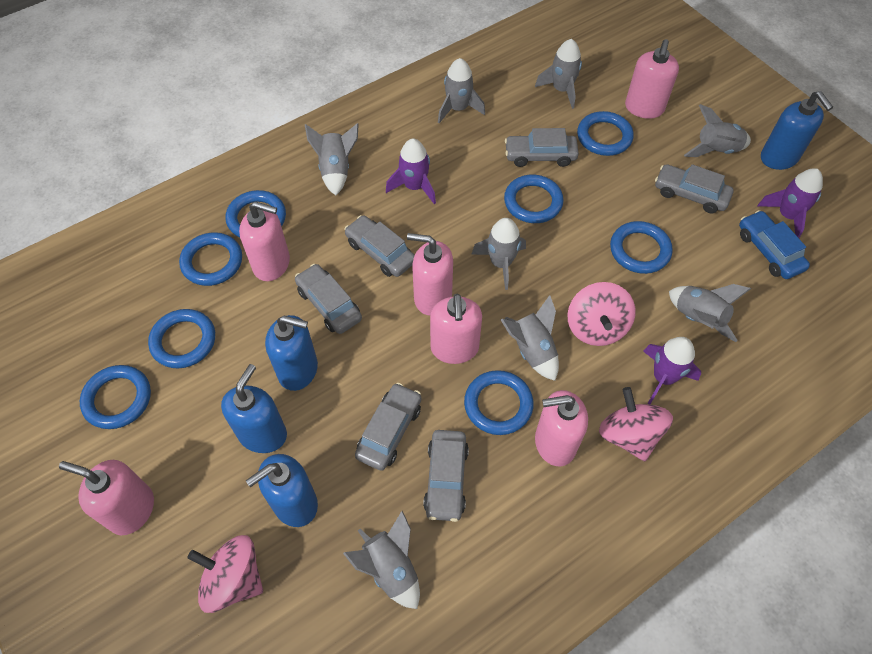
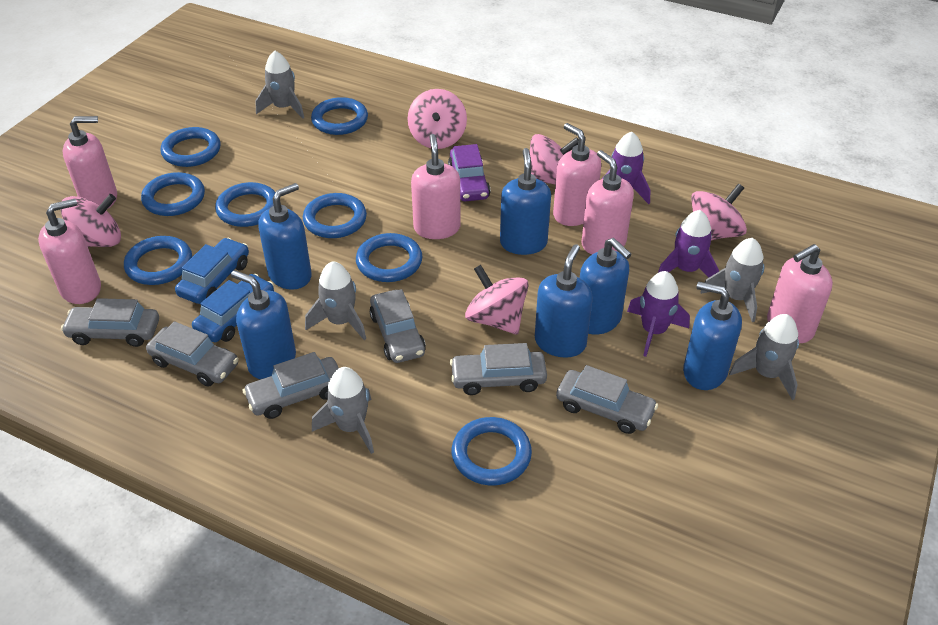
blue car: 1 -> 2
blue soap dispenser: 4 -> 6
grey rocket: 8 -> 5
pink spinning top: 3 -> 5
purple car: 0 -> 1

